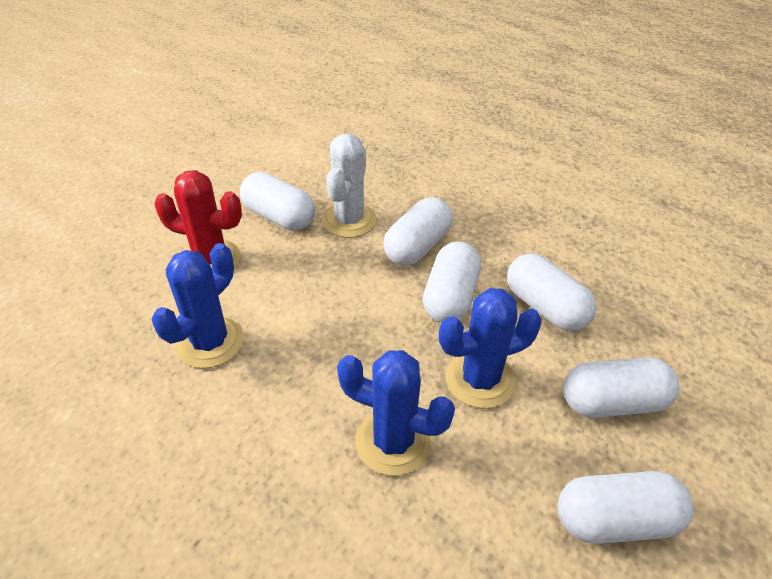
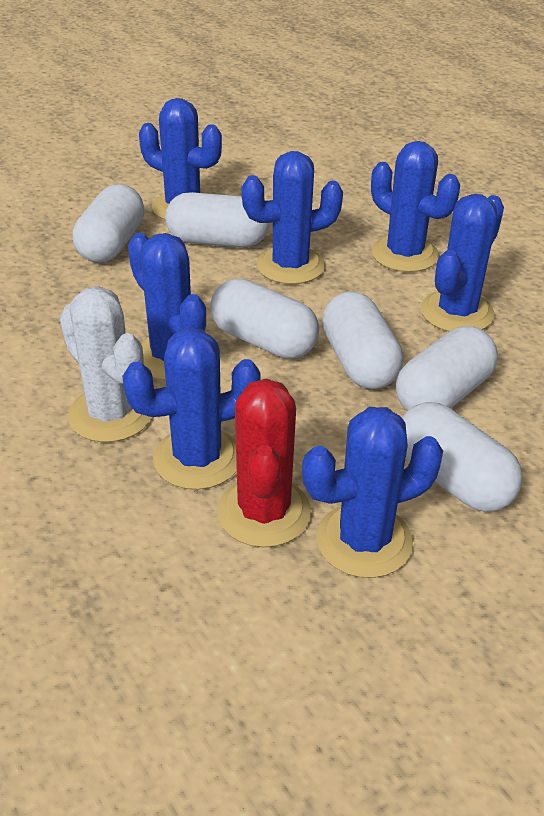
blue cactus: 3 -> 7

